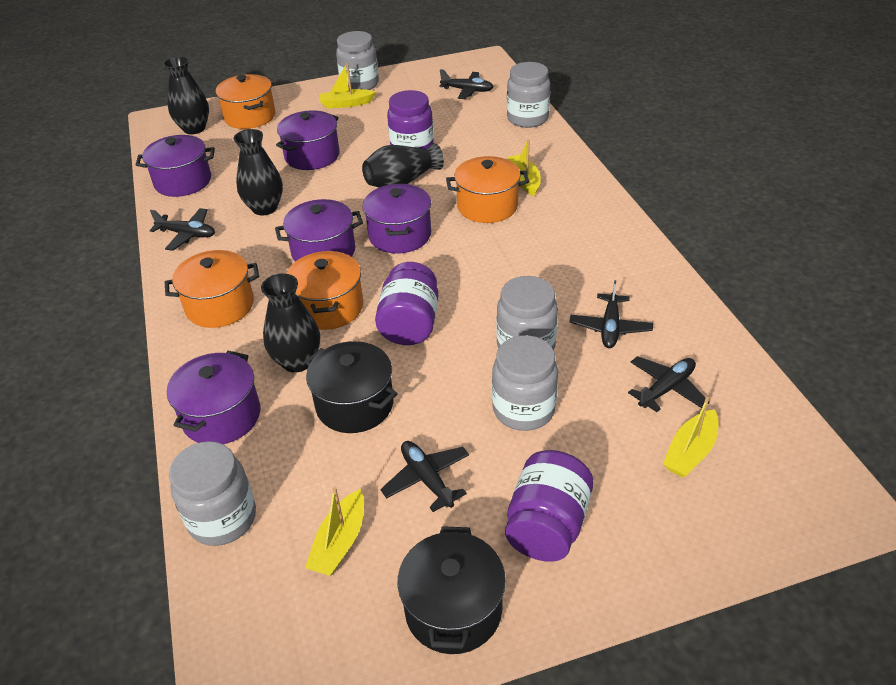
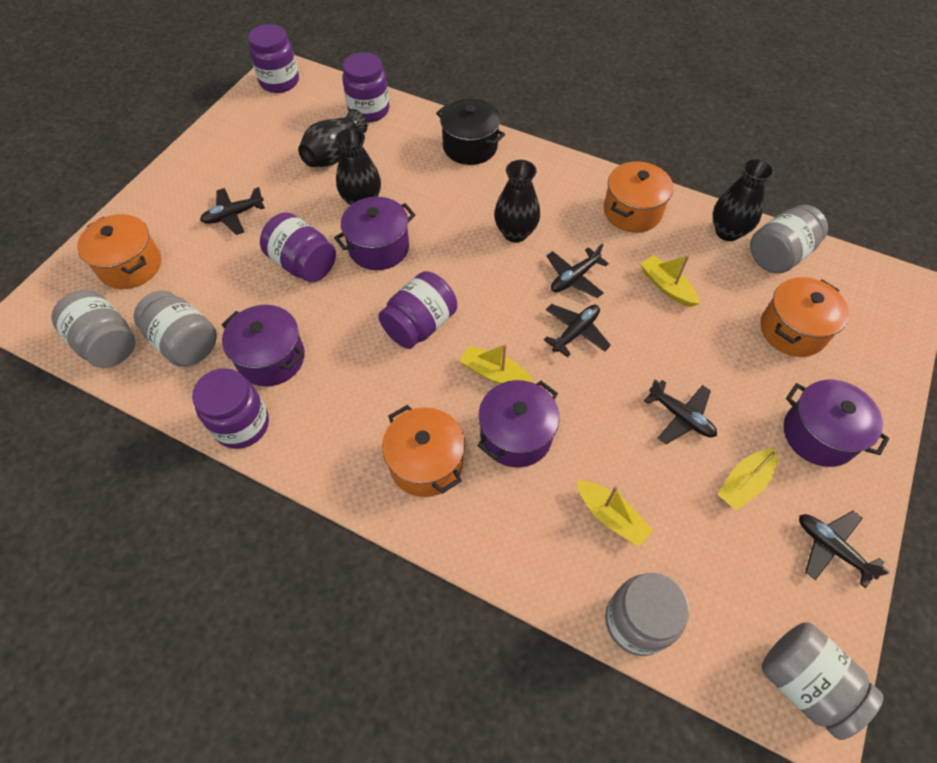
black pot: 2 -> 1
purple jar: 3 -> 5
purple pot: 5 -> 4

